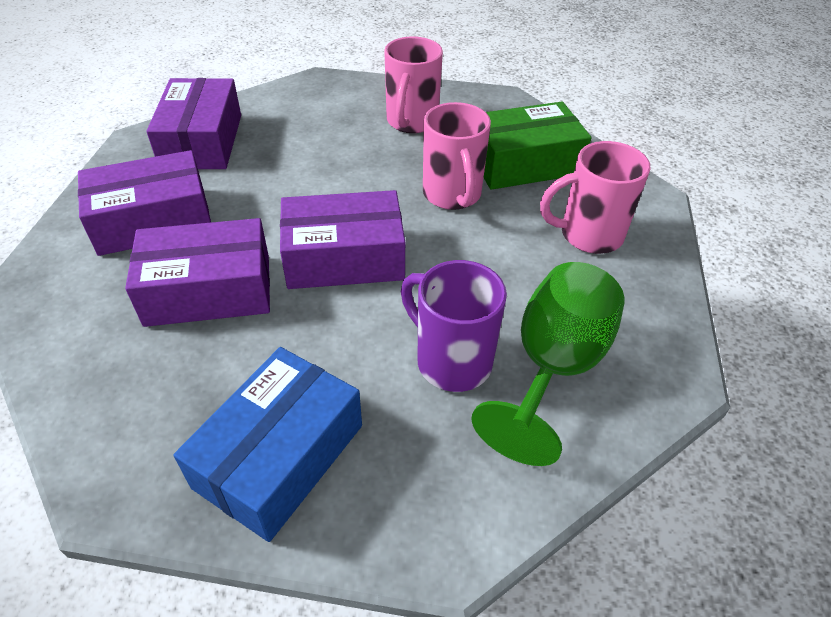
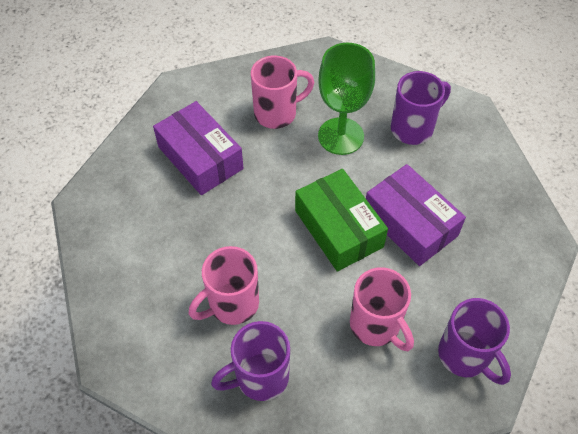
blue box: 1 -> 0
purple box: 4 -> 2
purple mug: 1 -> 3

